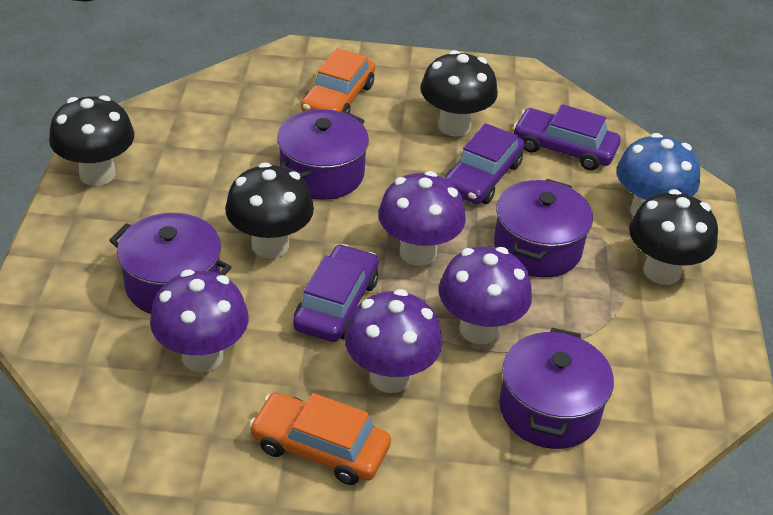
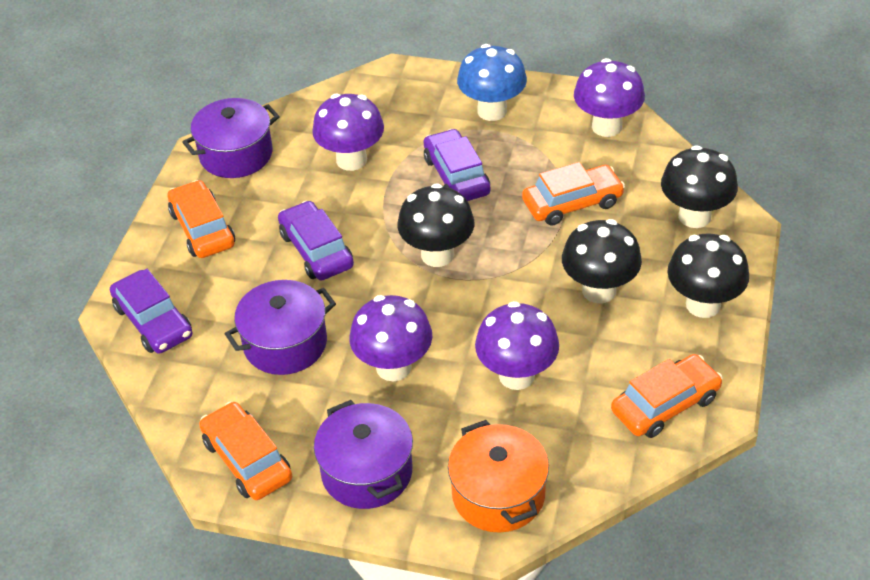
orange car: 2 -> 4
orange pot: 0 -> 1
purple pot: 4 -> 3

